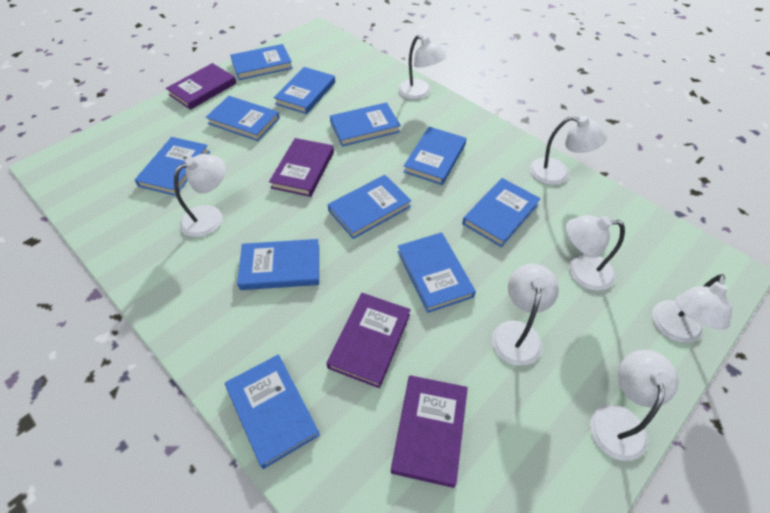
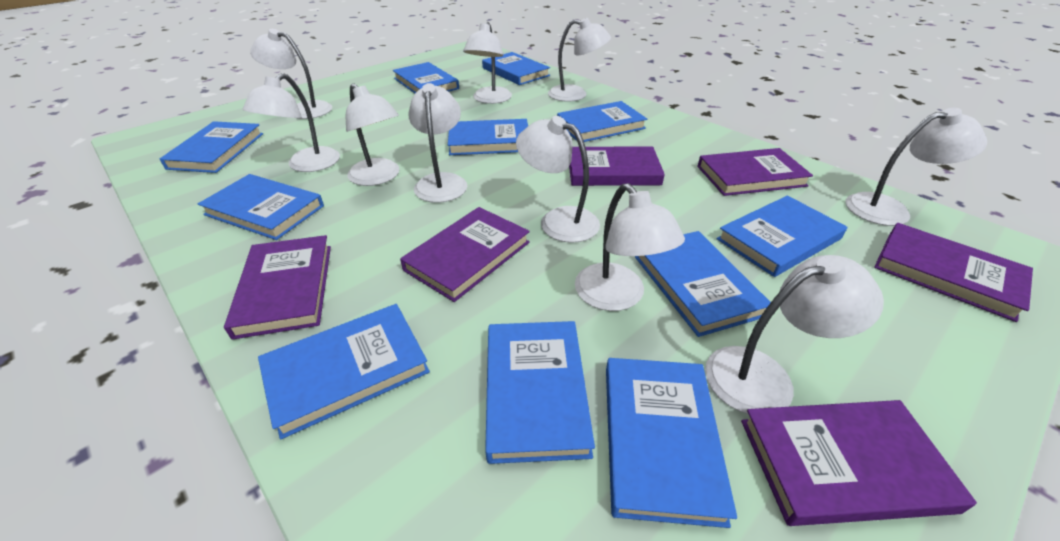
purple book: 4 -> 6
white lamp: 7 -> 10

